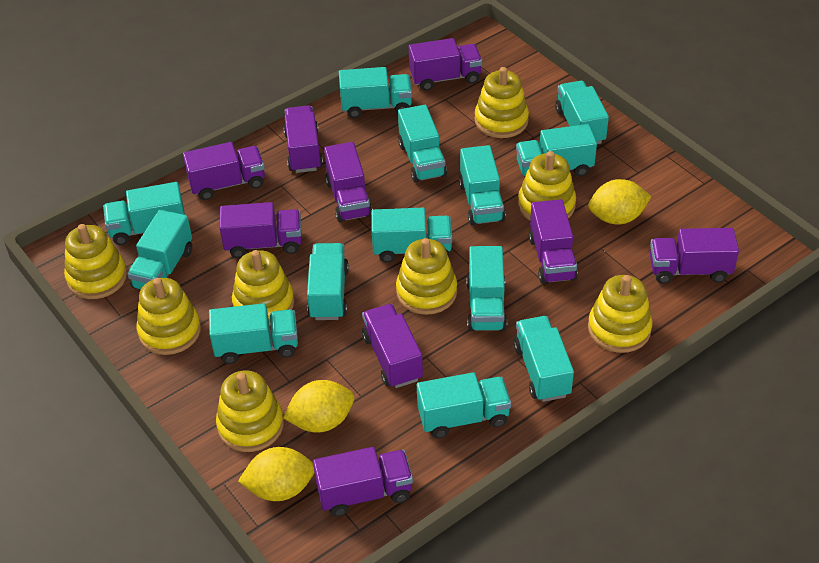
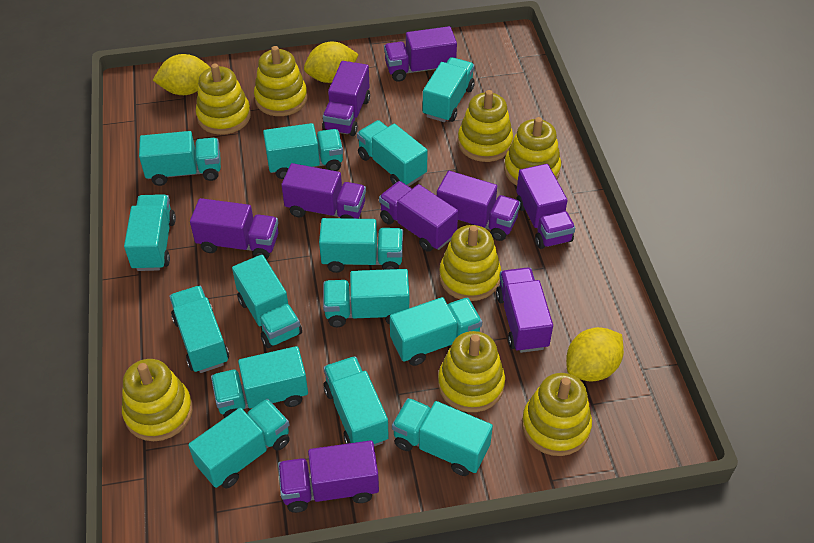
turquoise truck: 13 -> 14

